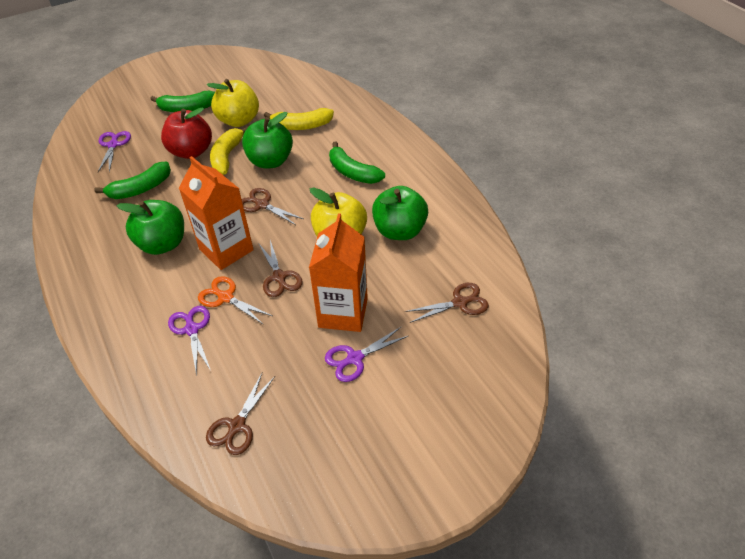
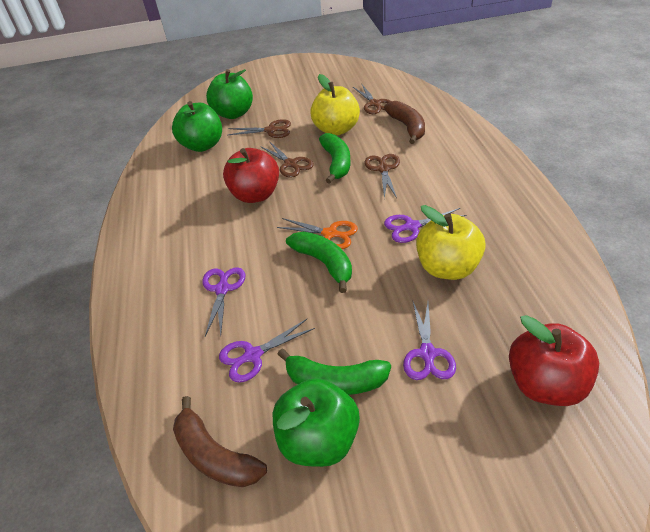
brown banana: 0 -> 2
orange carton: 2 -> 0
purple scissors: 3 -> 4
red apple: 1 -> 2
yellow banana: 2 -> 0

